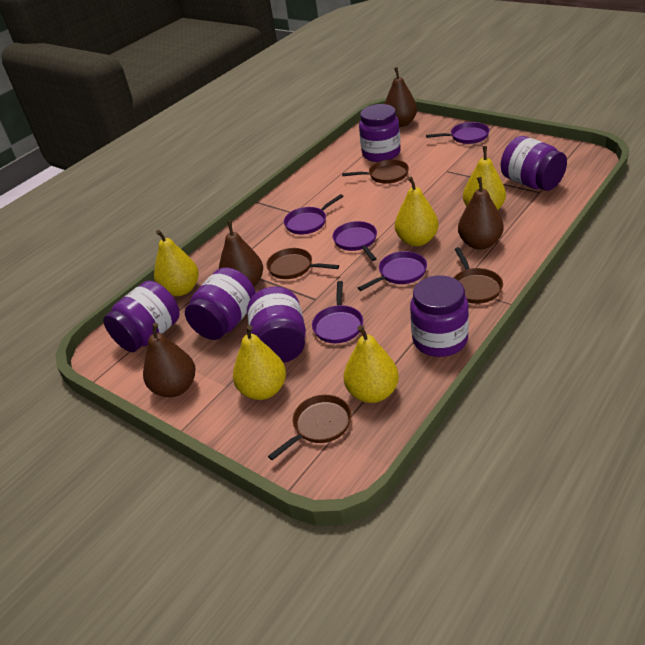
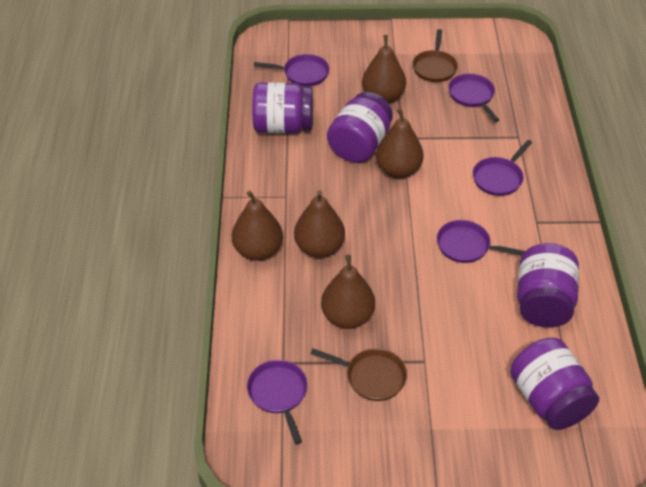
brown pan: 4 -> 2
brown pear: 4 -> 5
purple jar: 6 -> 4
yellow pear: 5 -> 0

